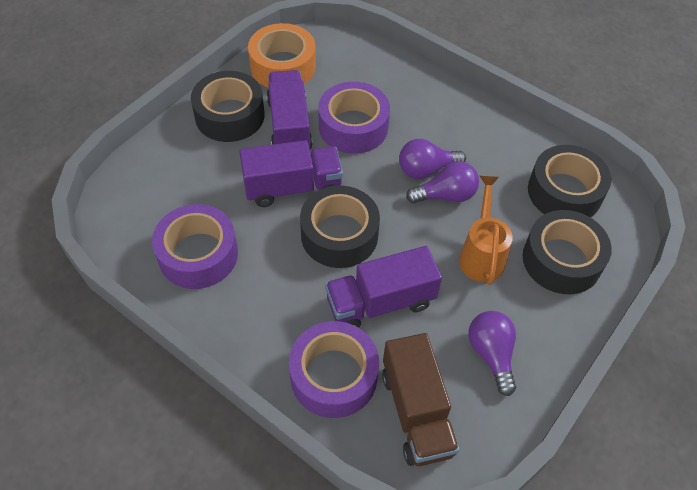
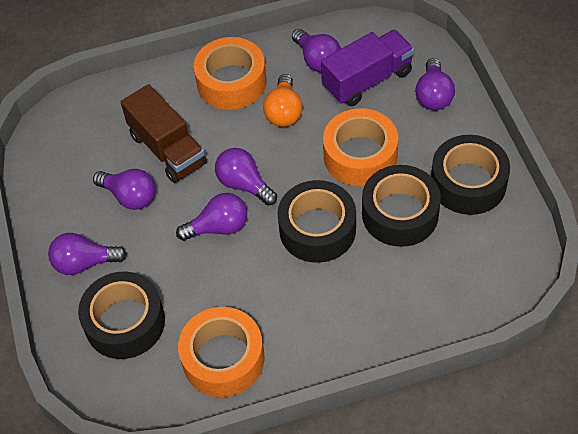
orange light bulb: 0 -> 1
orange tape: 1 -> 3
orange watering can: 1 -> 0
purple light bulb: 3 -> 6
purple tape: 3 -> 0
purple truck: 3 -> 1

